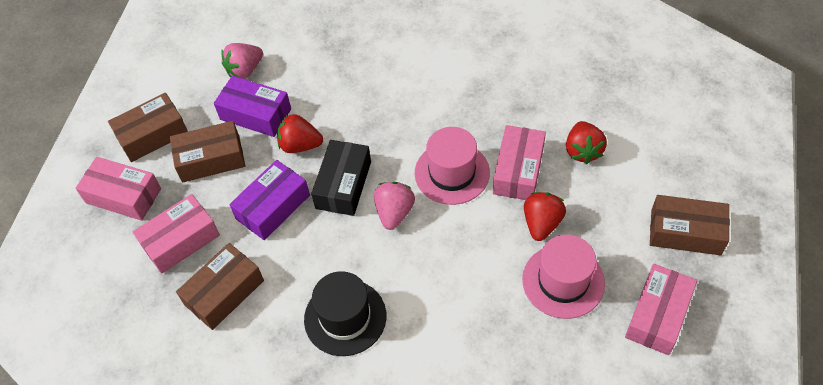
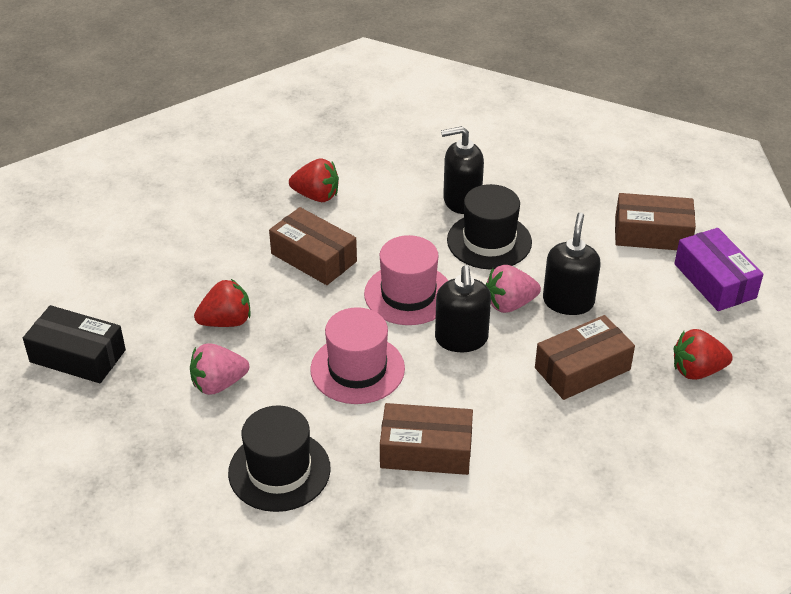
black hat: 1 -> 2
black soap dispenser: 0 -> 3
pink box: 4 -> 0
purple box: 2 -> 1

